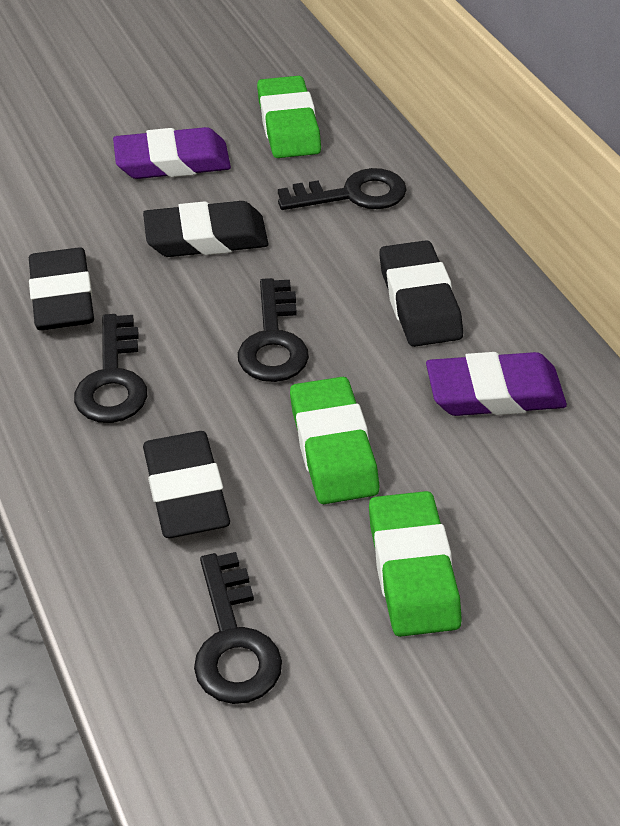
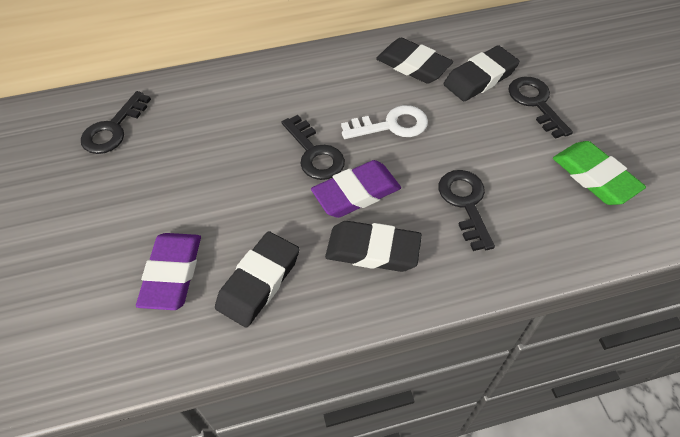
green eraser: 3 -> 1
white key: 0 -> 1

